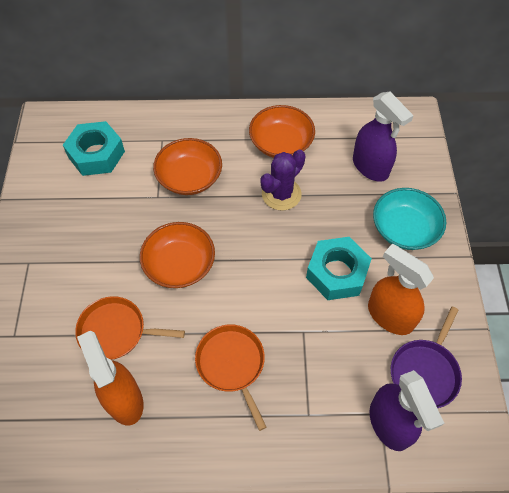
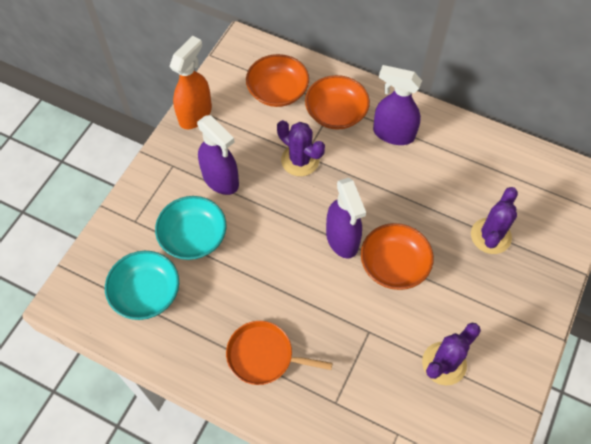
orange pan: 2 -> 1
orange spray bottle: 2 -> 1
purple cactus: 1 -> 3
purple pan: 1 -> 0
purple spray bottle: 2 -> 3
turquoise bowl: 1 -> 2
turquoise nut: 2 -> 0

